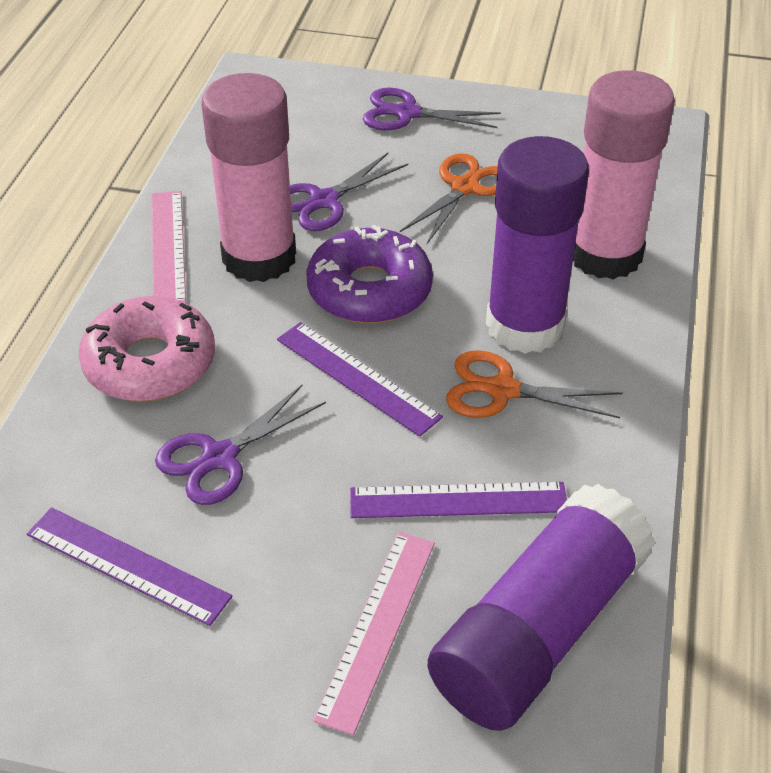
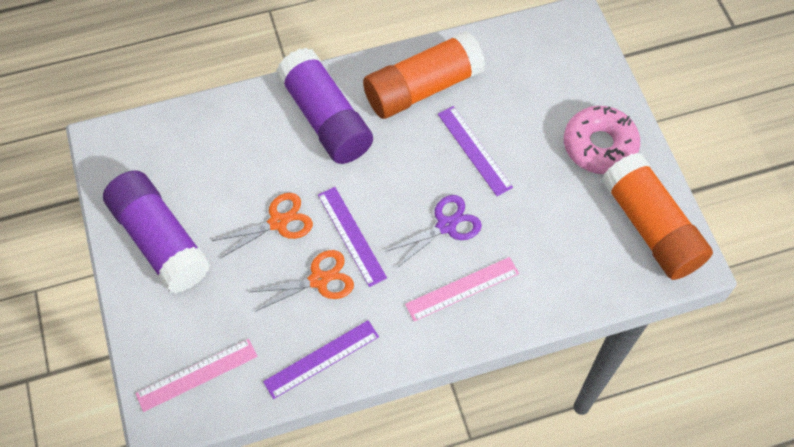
orange glue stick: 0 -> 2
pink glue stick: 2 -> 0
purple donut: 1 -> 0
purple scissors: 3 -> 1

